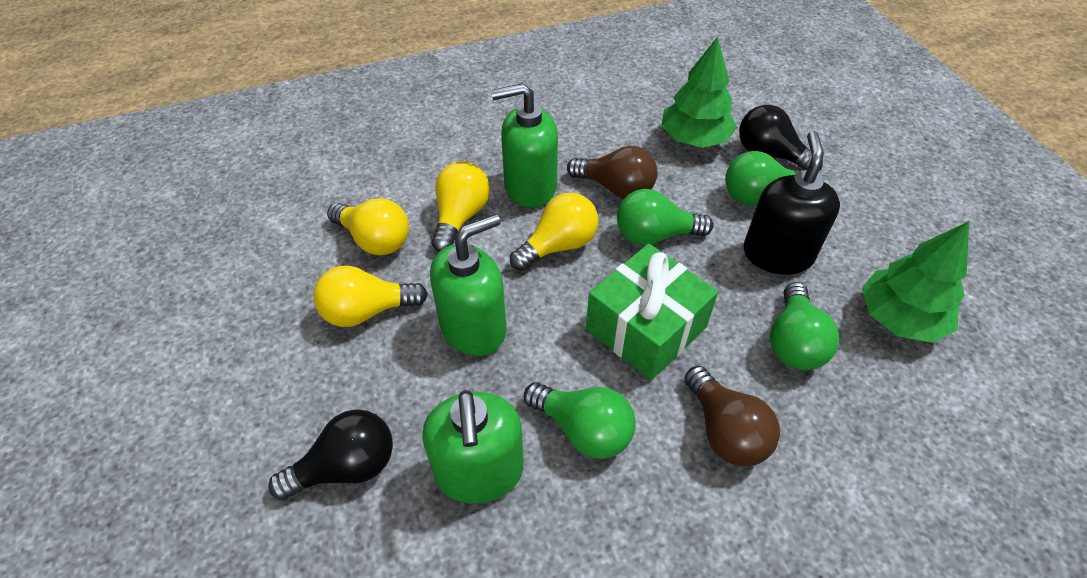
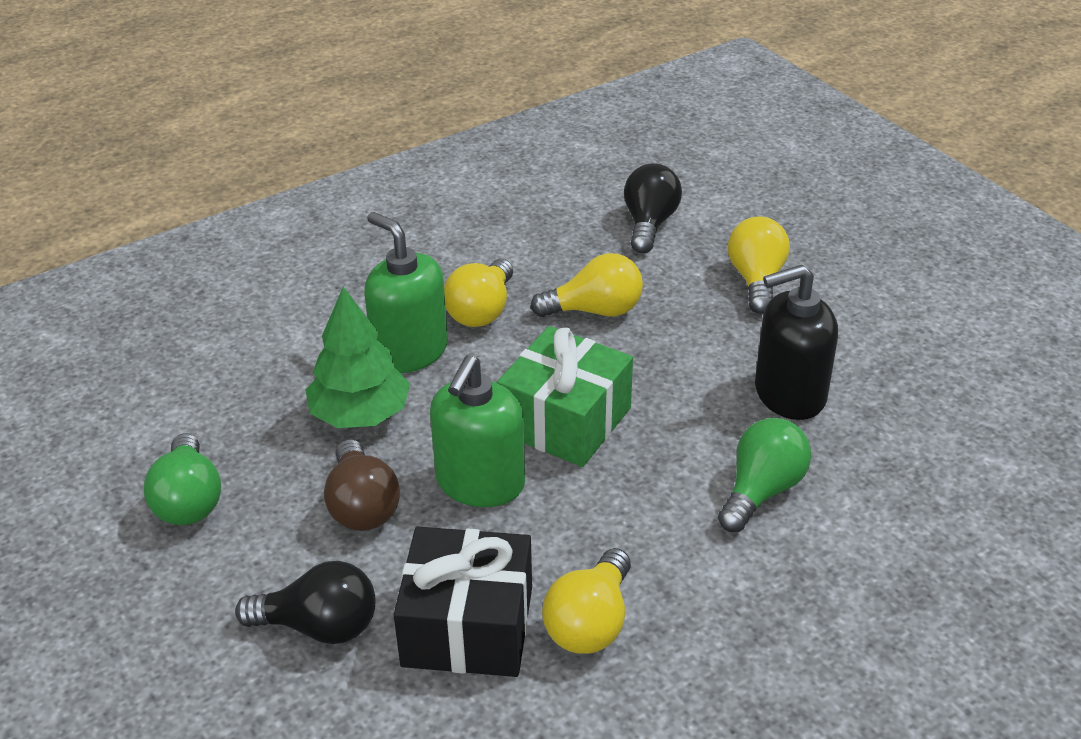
black gift: 0 -> 1
brown light bulb: 2 -> 1
green light bulb: 4 -> 2
green soap dispenser: 3 -> 2
green tree: 2 -> 1

